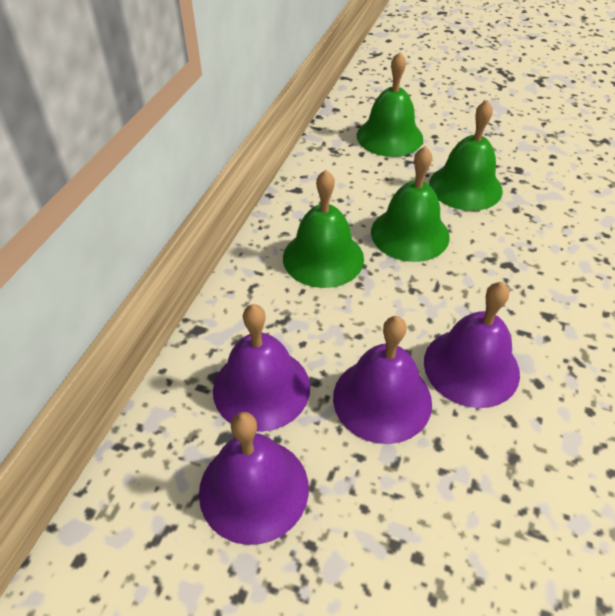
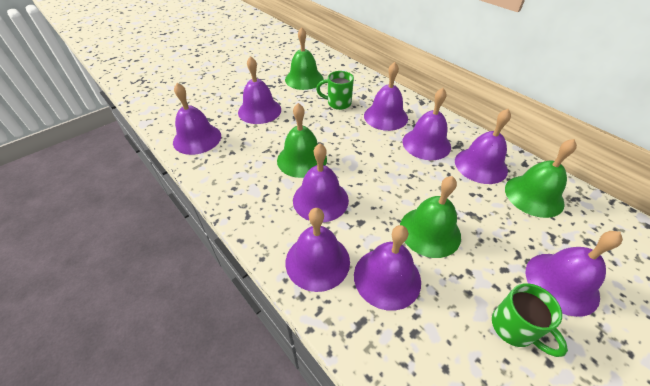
green mug: 0 -> 2
purple bell: 4 -> 9

